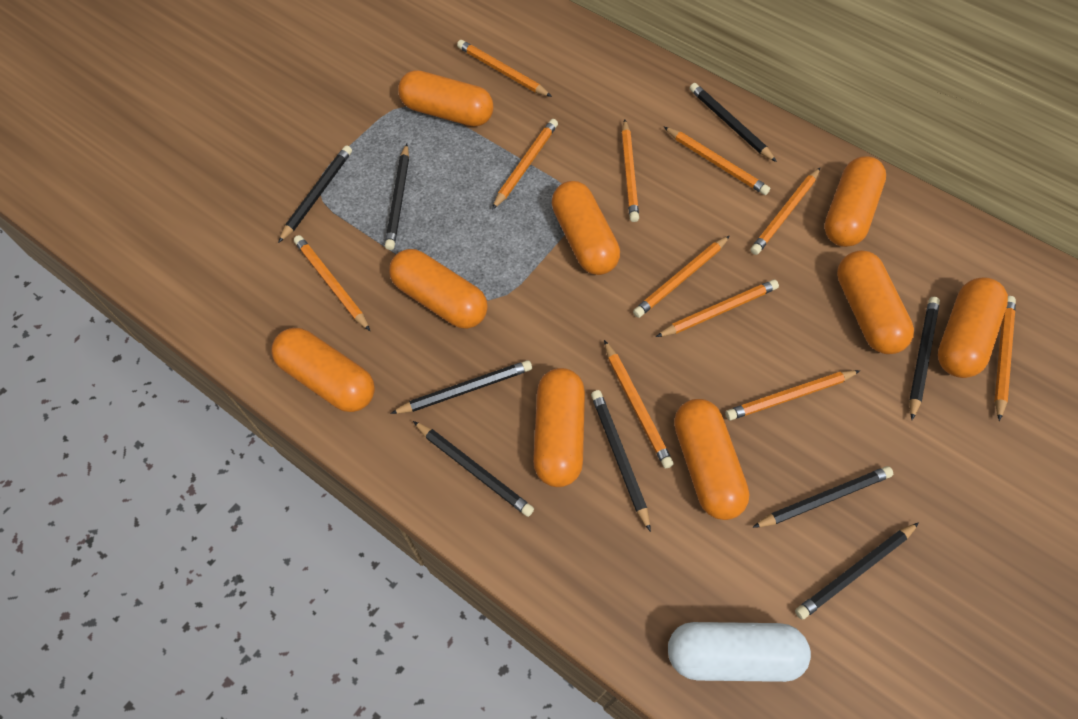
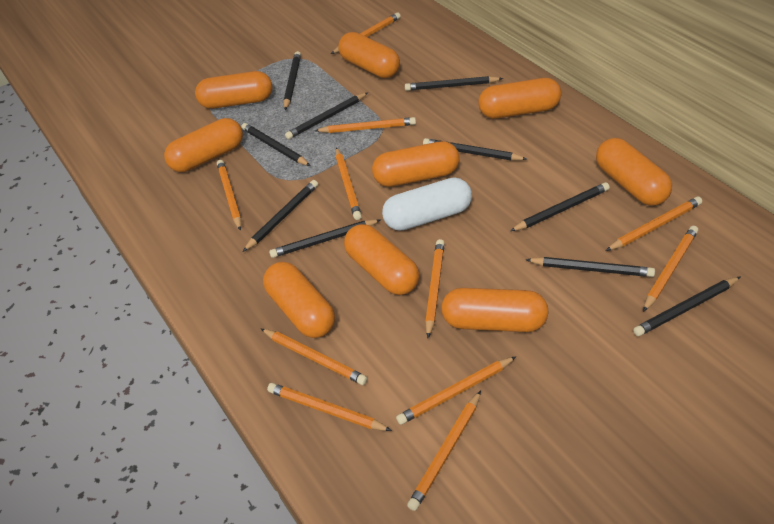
black pencil: 9 -> 10

